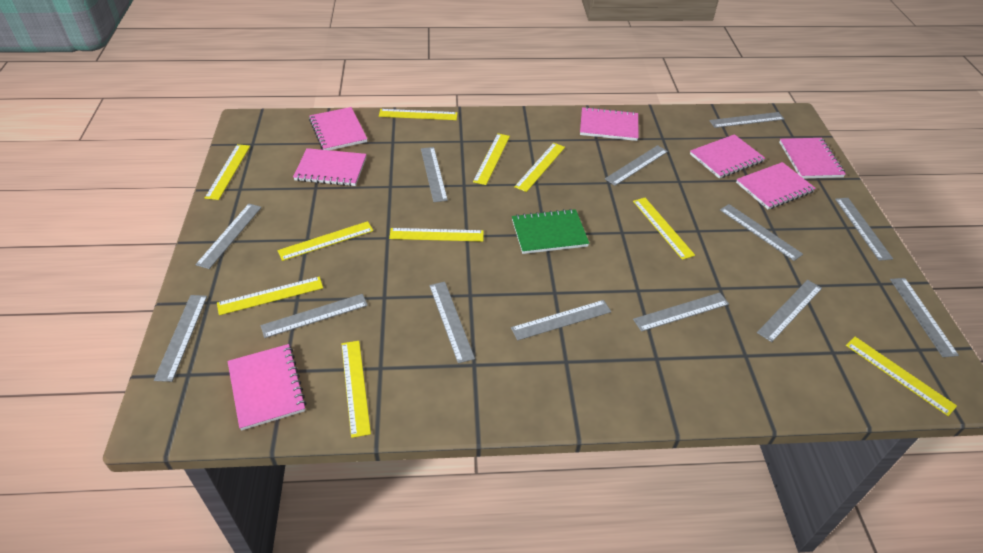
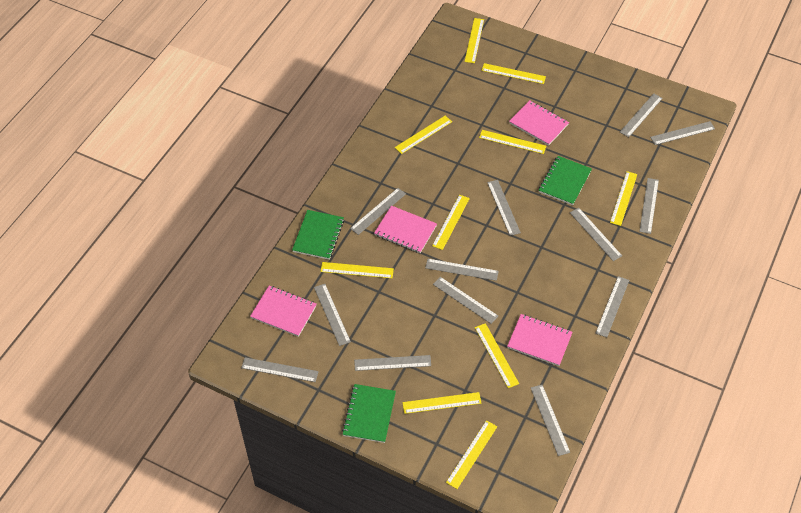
green notebook: 1 -> 3
pink notebook: 7 -> 4

